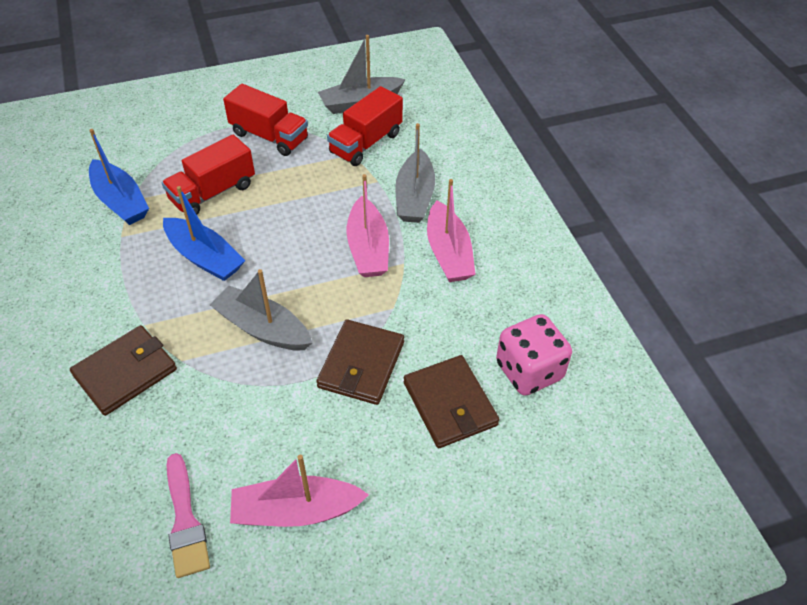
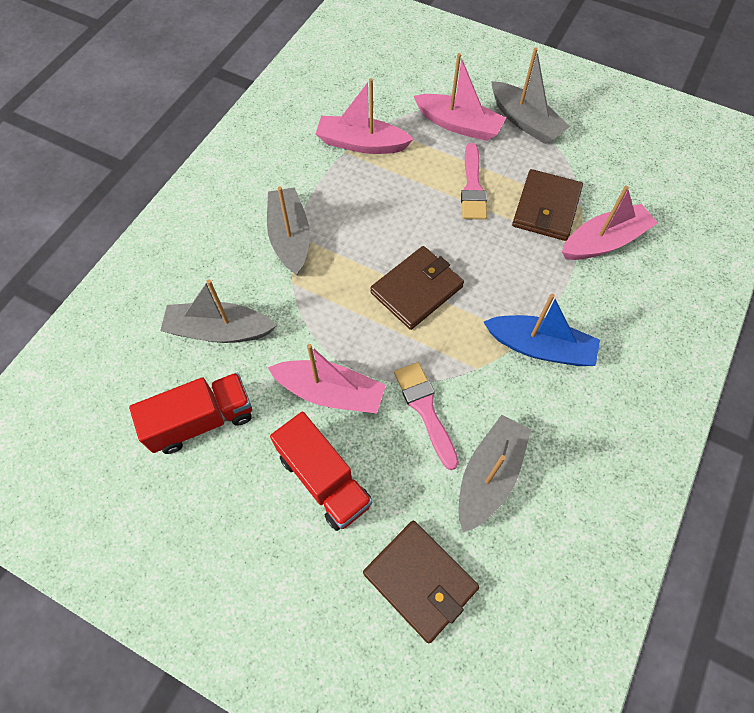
blue boat: 2 -> 1
grey boat: 3 -> 4
pink boat: 3 -> 4
pink brush: 1 -> 2
pink dice: 1 -> 0
red truck: 3 -> 2

